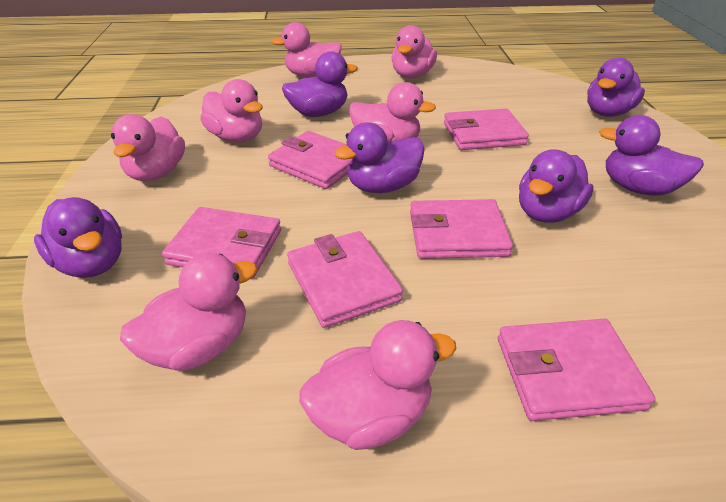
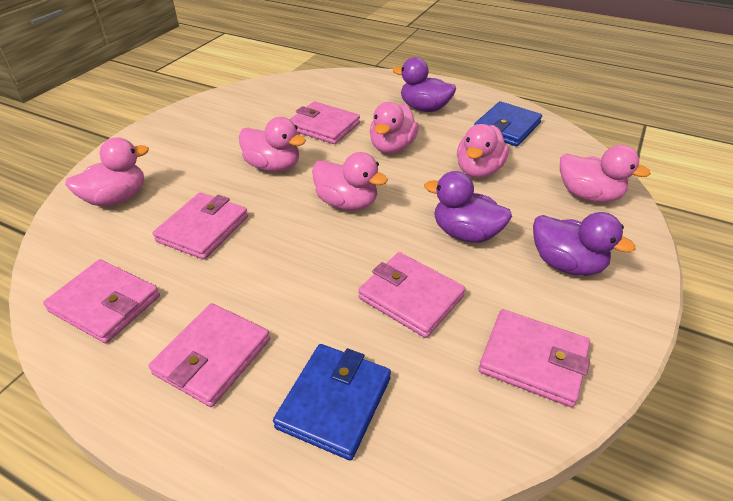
blue wallet: 0 -> 2
pink duck: 7 -> 6
purple duck: 6 -> 3

